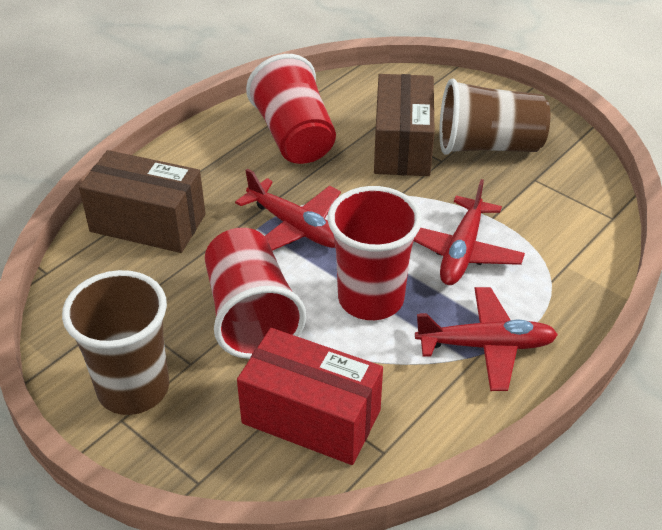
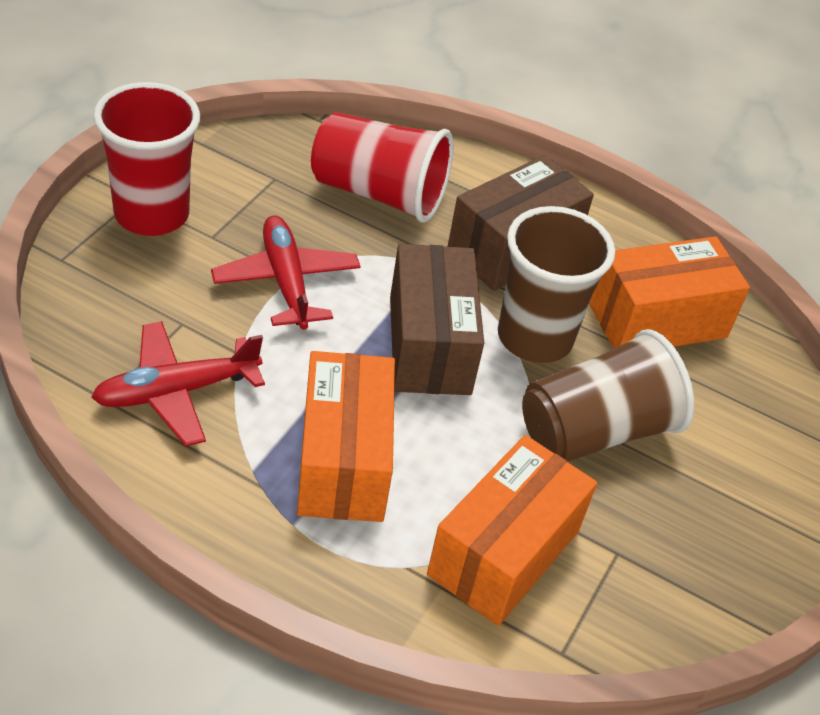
orange box: 0 -> 3
red box: 1 -> 0
red cup: 3 -> 2
red plane: 3 -> 2

